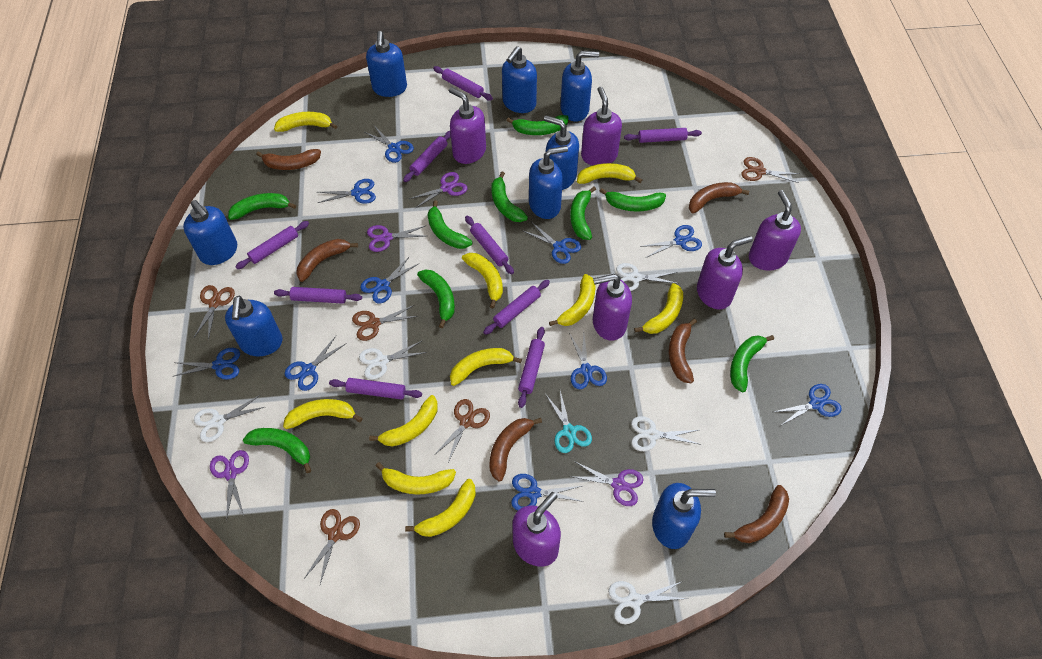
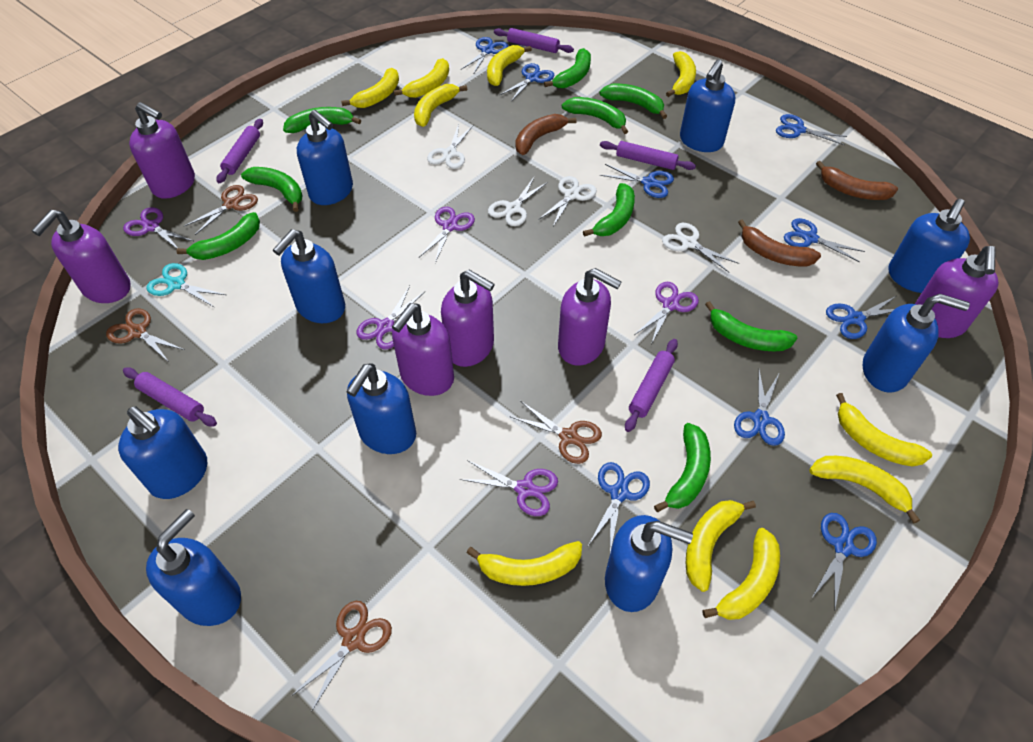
blue scissors: 10 -> 9
blue soap dispenser: 8 -> 9
brown banana: 6 -> 3
brown scissors: 5 -> 4
purple rolling pin: 9 -> 5
purple scissors: 4 -> 5
white scissors: 5 -> 4

